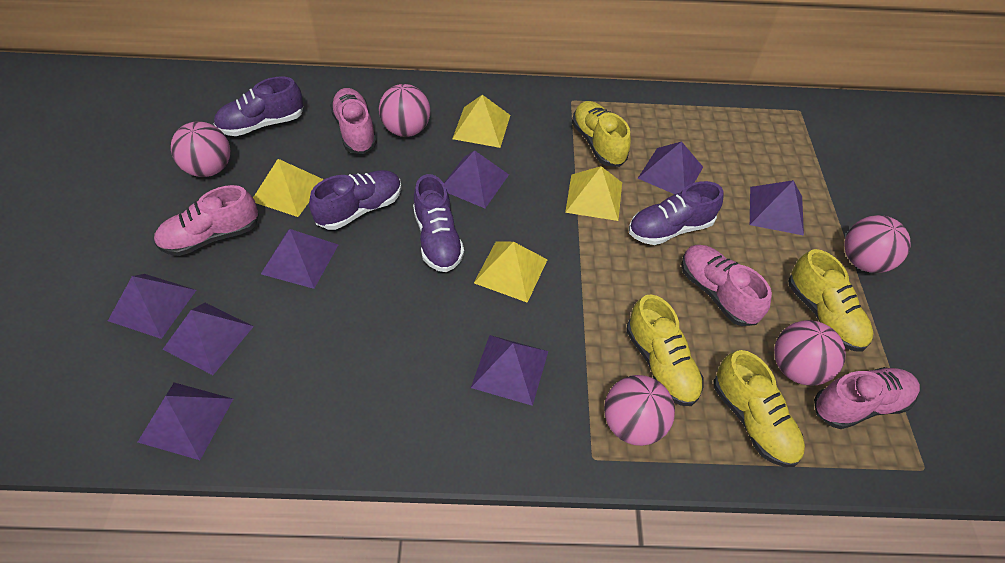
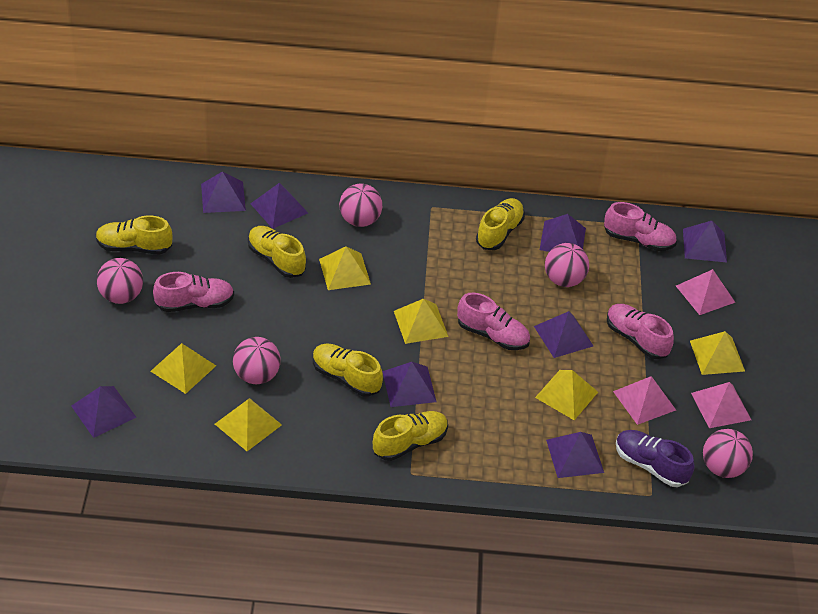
pink pyramid: 0 -> 3
purple shoe: 4 -> 1
yellow pyramid: 4 -> 6
yellow shoe: 4 -> 5

